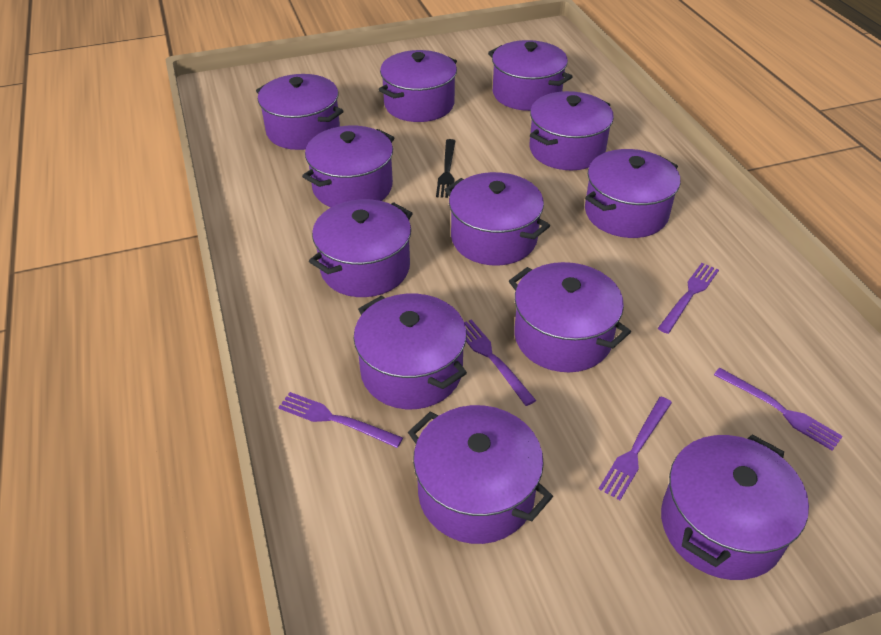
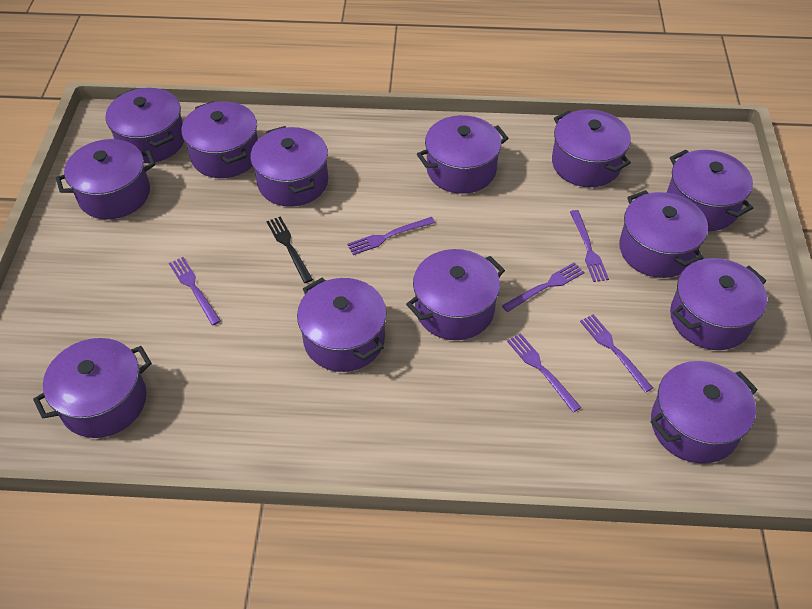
purple fork: 5 -> 6
purple pot: 12 -> 13

